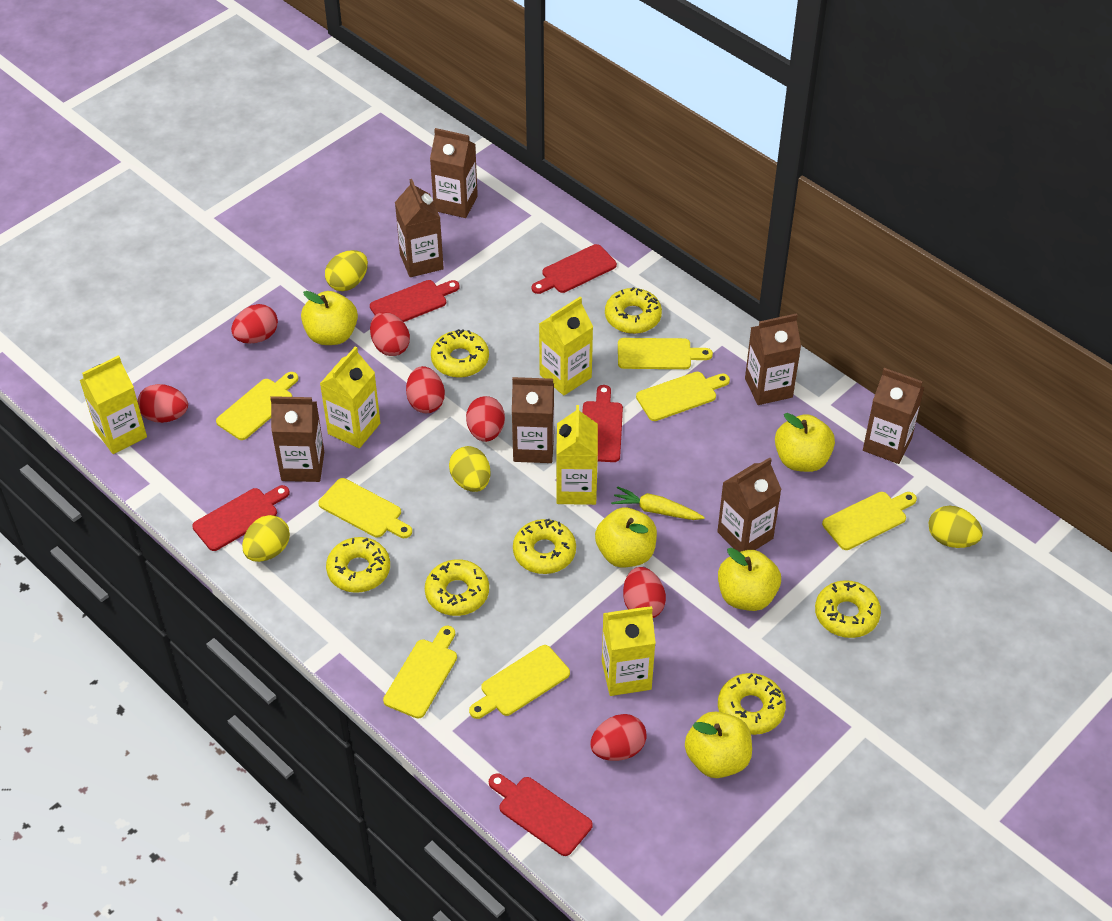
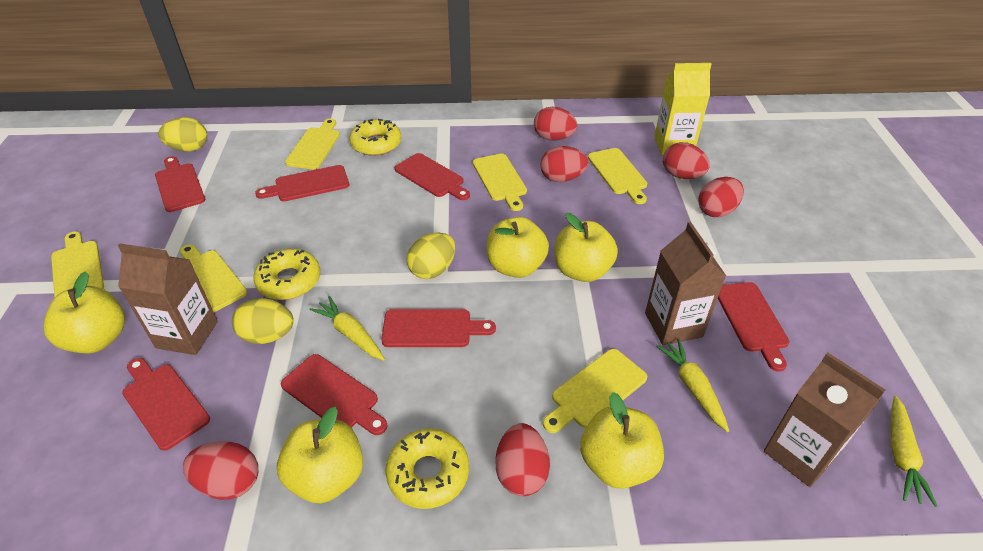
brown carton: 7 -> 3
red cutting board: 5 -> 7
red egg: 7 -> 6
yellow carrot: 1 -> 3
yellow carton: 5 -> 1
yellow cutting board: 7 -> 6
yellow donut: 7 -> 3
yellow egg: 4 -> 3

